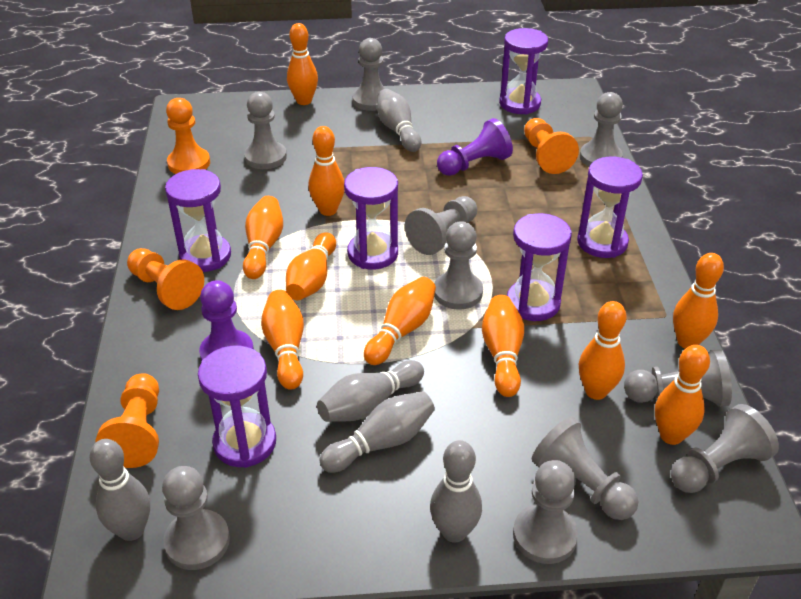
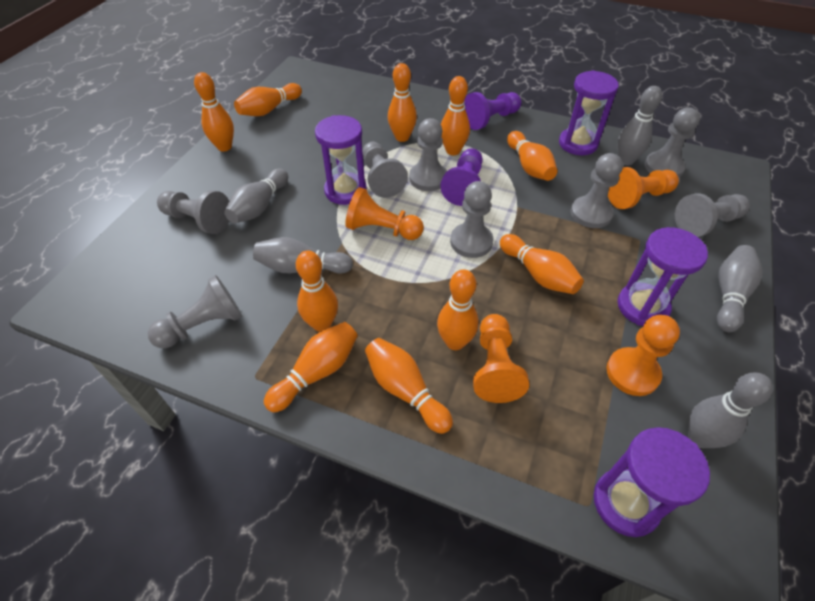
grey pawn: 10 -> 8
purple hourglass: 6 -> 4

